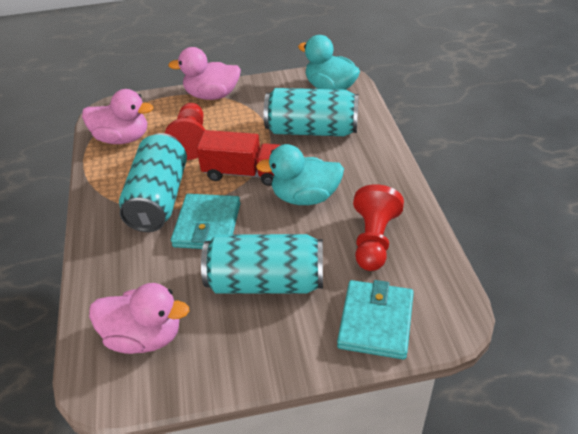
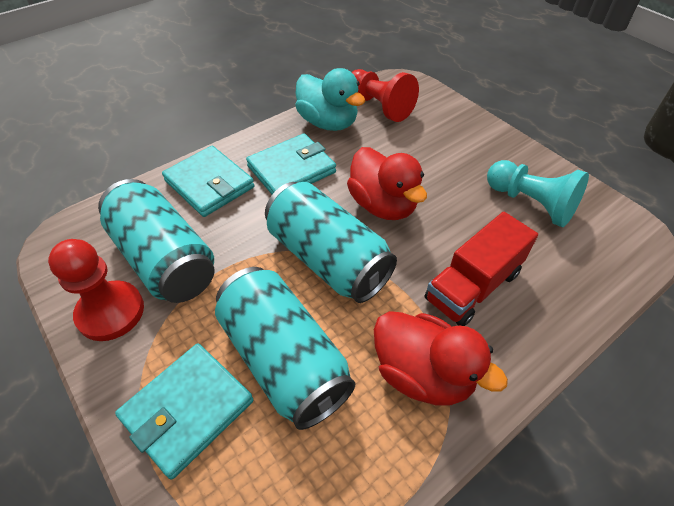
pink duck: 3 -> 0
red duck: 0 -> 2
turquoise duck: 2 -> 1
turquoise pawn: 0 -> 1
turquoise wallet: 2 -> 3

